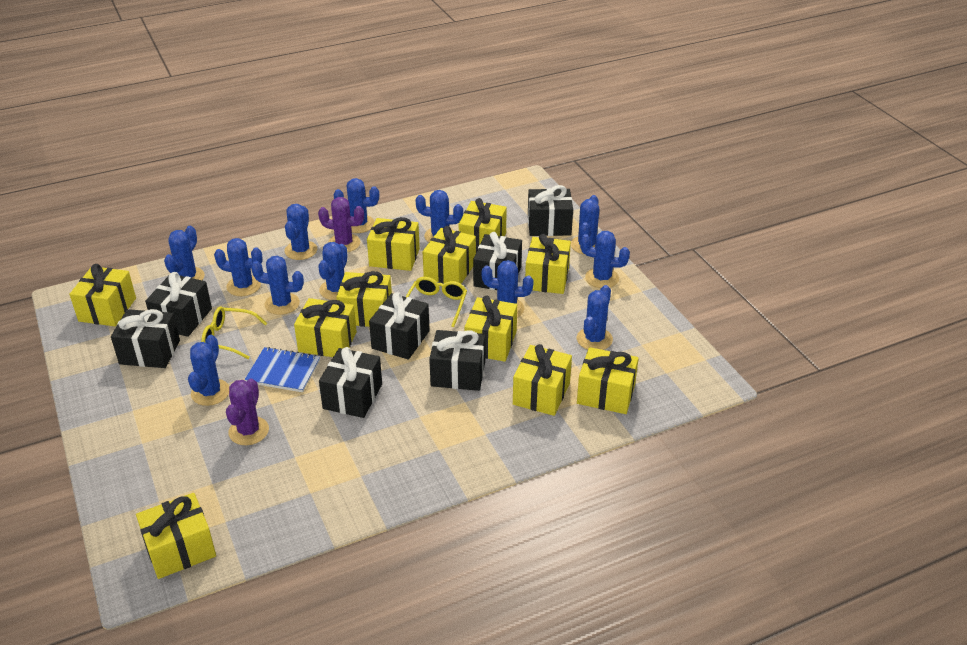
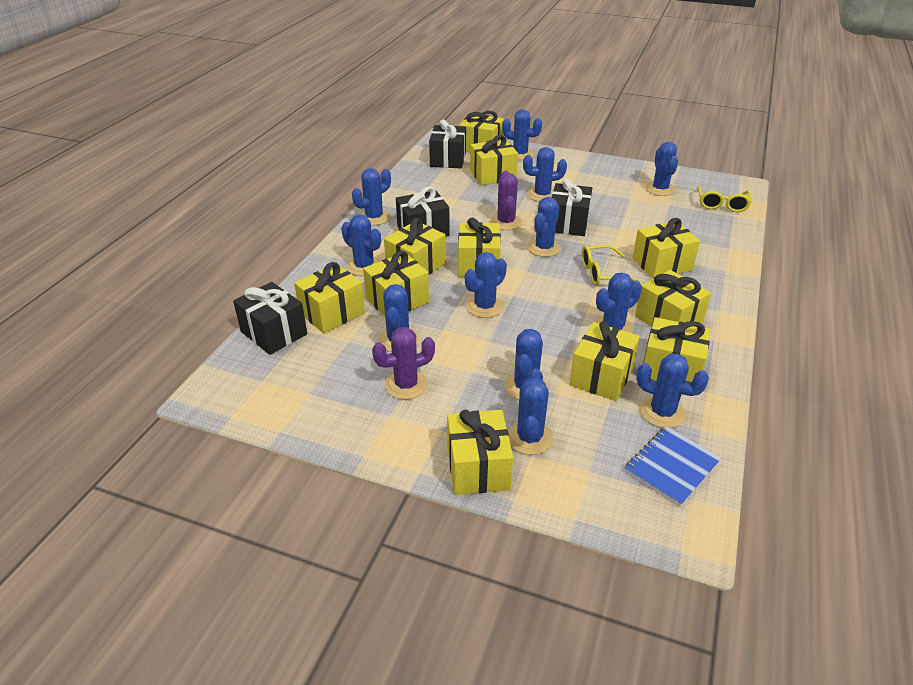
black gift: 7 -> 4

